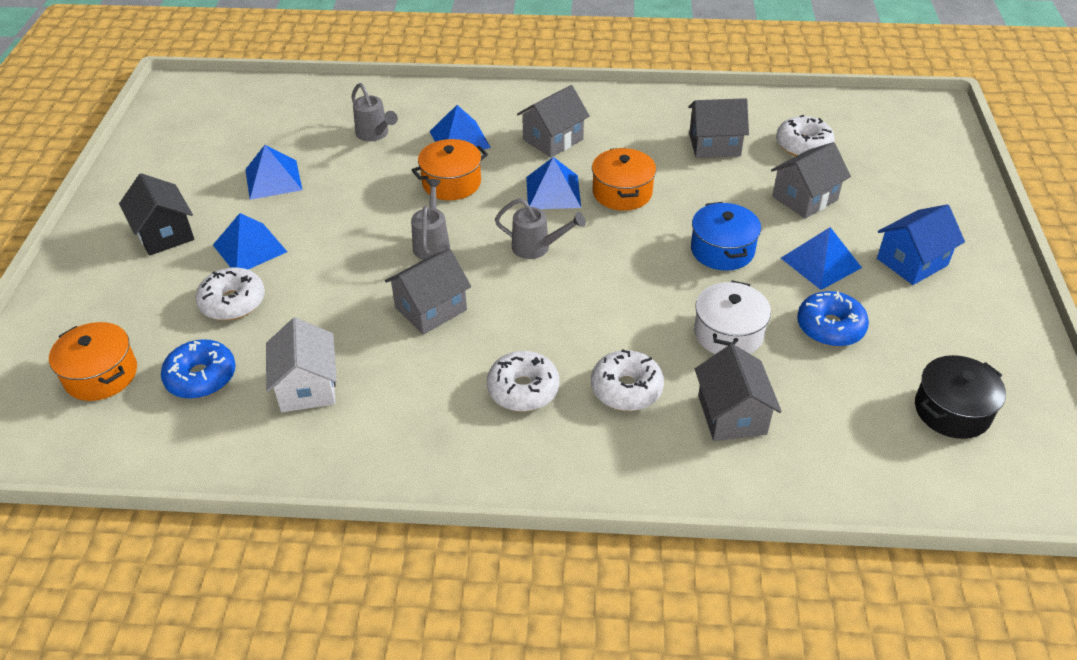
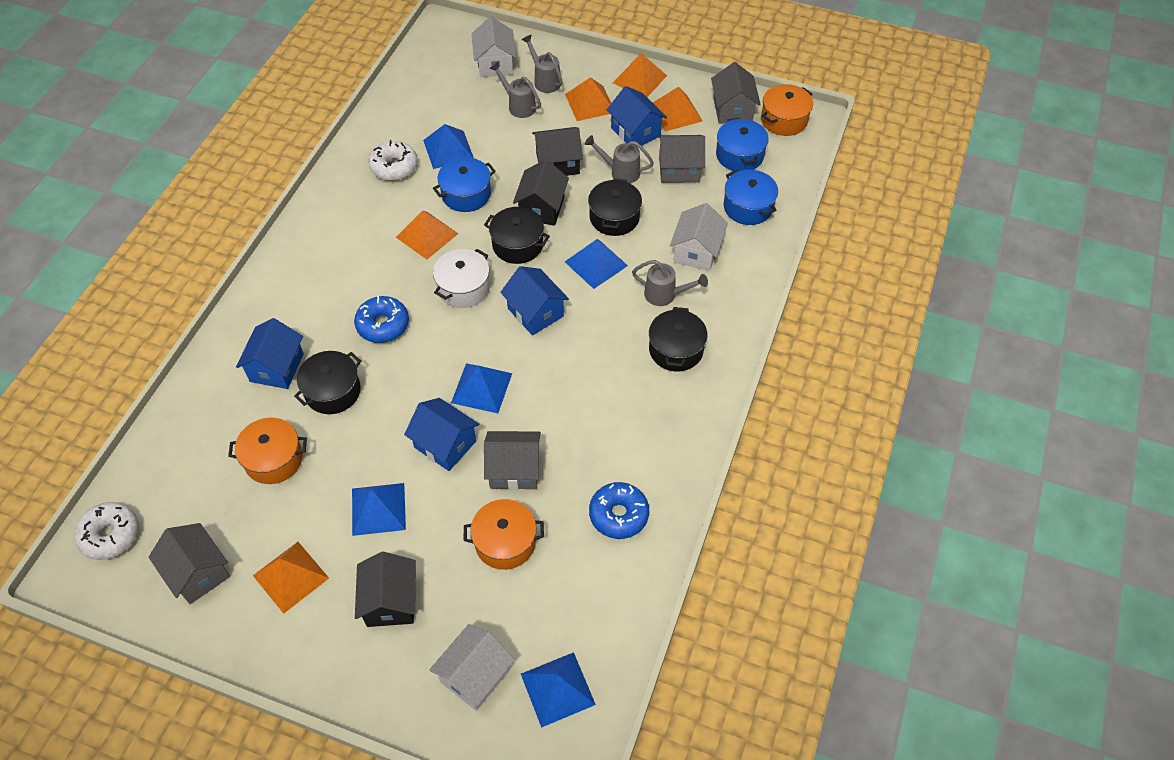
black house: 1 -> 3
black pot: 1 -> 4
blue house: 1 -> 4
blue pot: 1 -> 3
grey house: 5 -> 4
grey watering can: 3 -> 4
orange pyramid: 0 -> 5
white donut: 4 -> 2
white house: 1 -> 3

